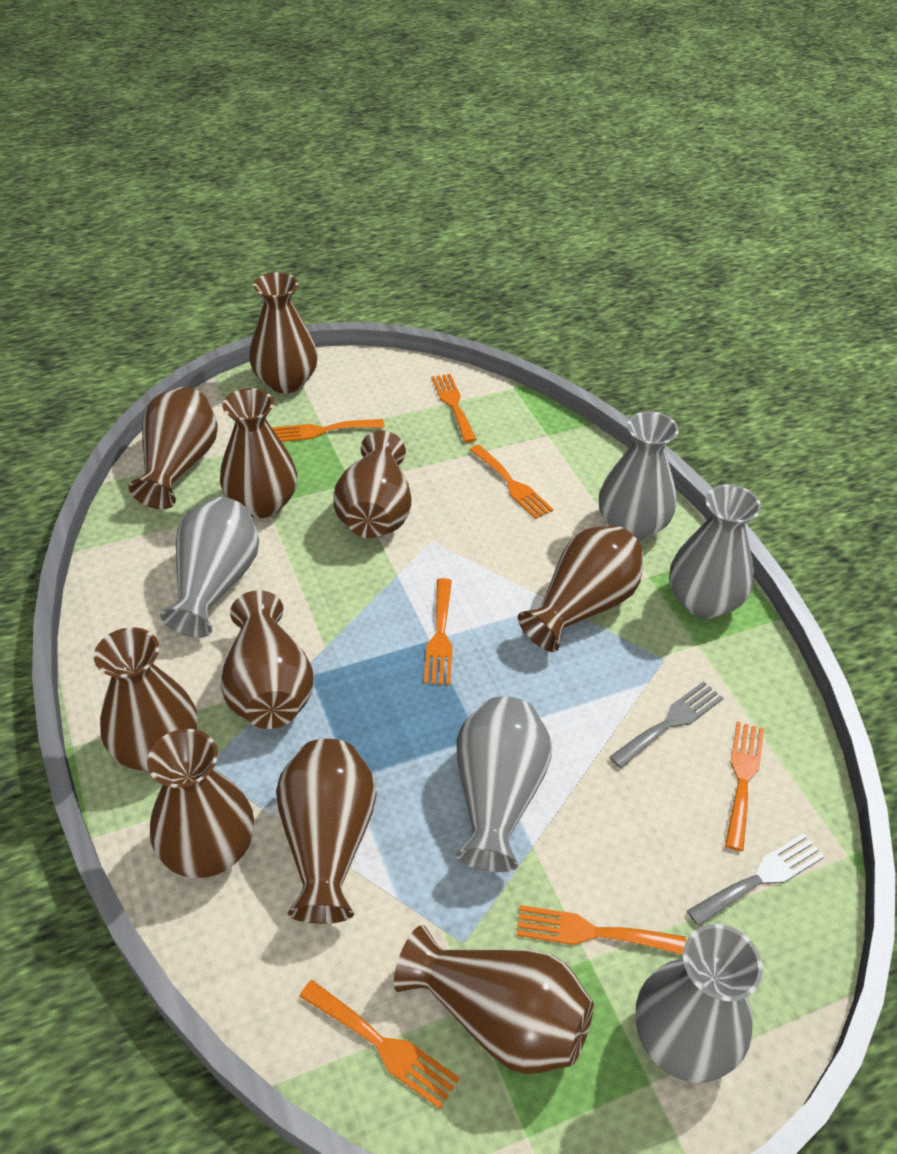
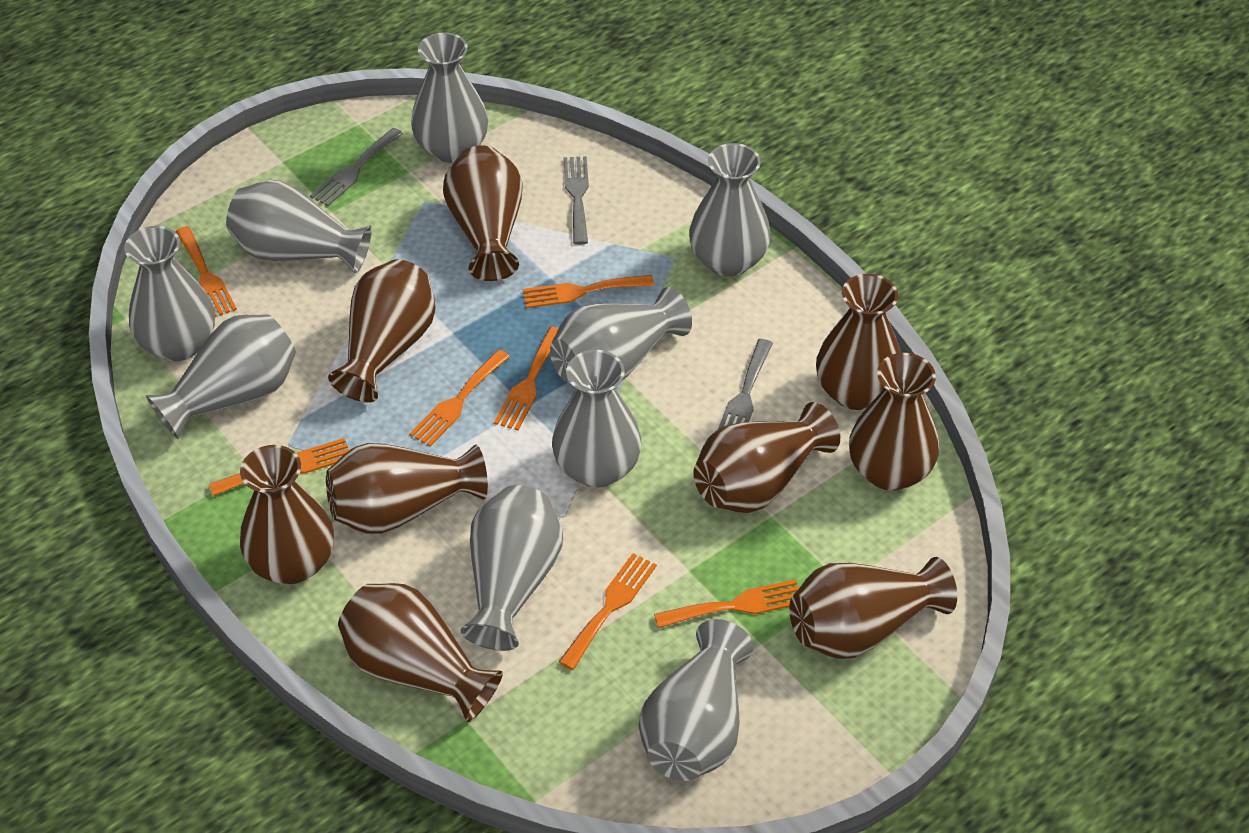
brown vase: 10 -> 9
grey fork: 2 -> 3
grey vase: 5 -> 9

